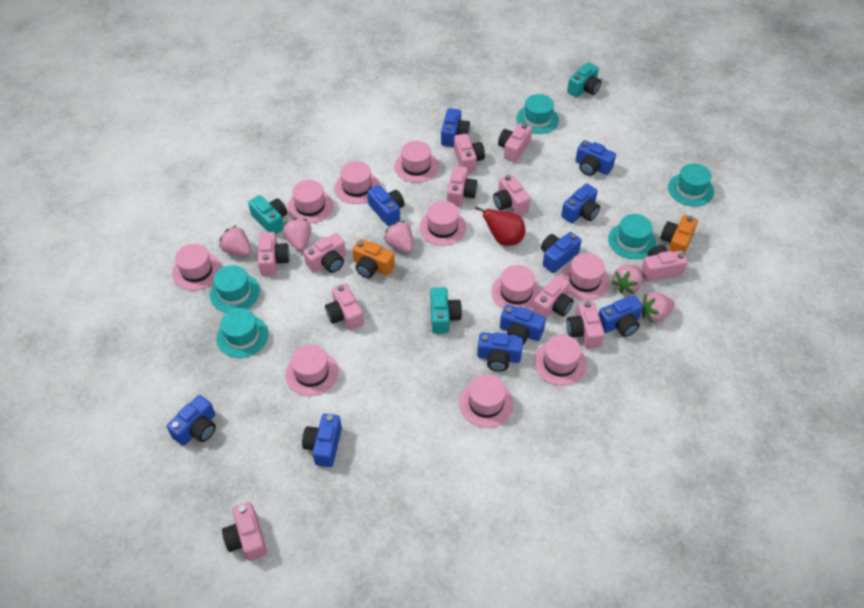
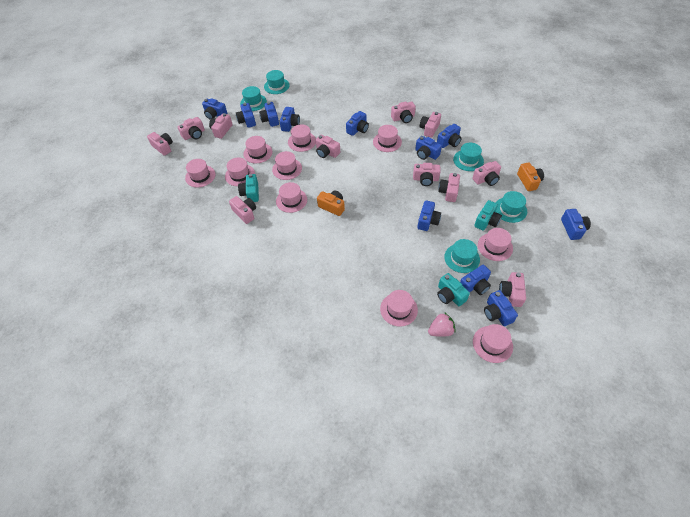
blue camera: 10 -> 11
pink strawberry: 5 -> 1
red pear: 1 -> 0

